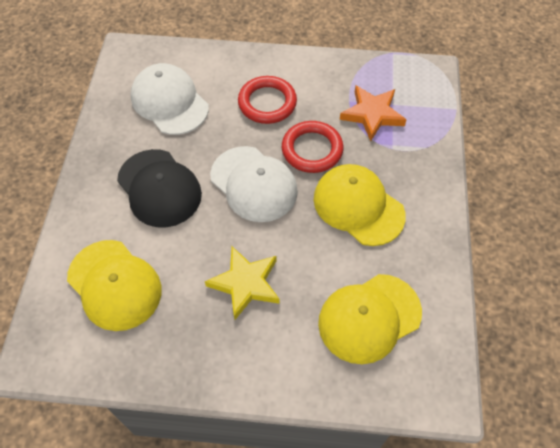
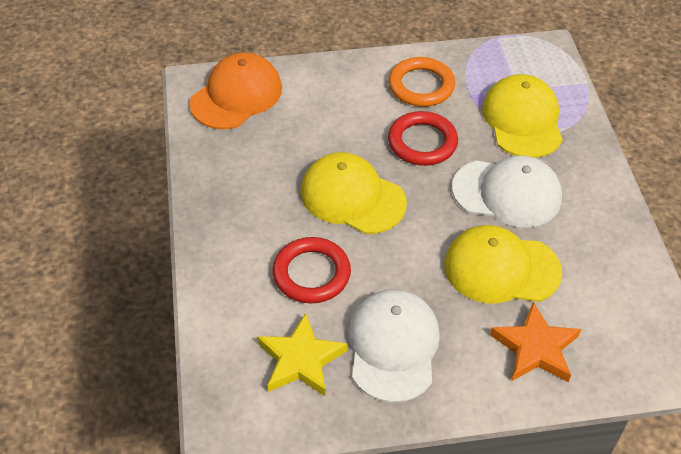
black cap: 1 -> 0
orange cap: 0 -> 1
orange ring: 0 -> 1

